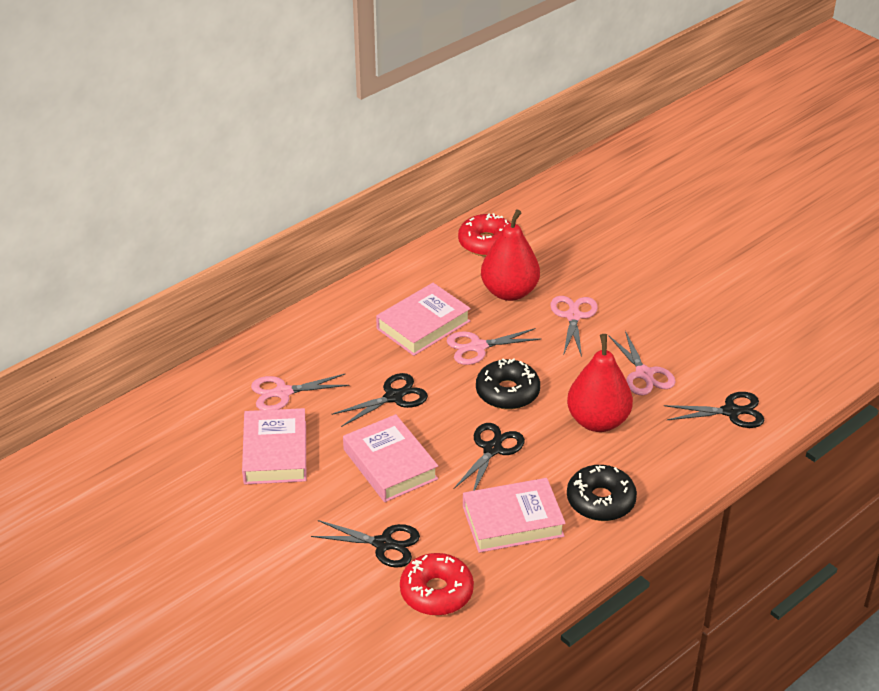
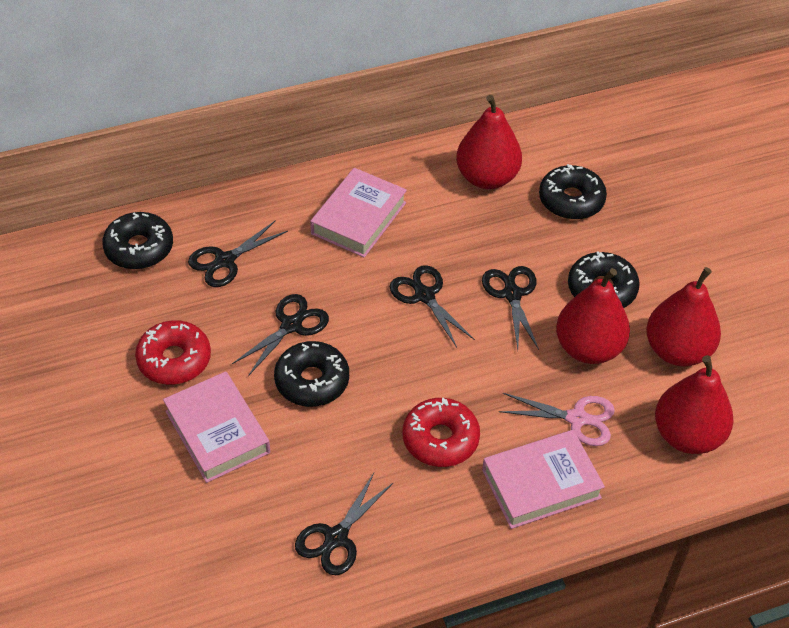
black donut: 2 -> 4
black scissors: 4 -> 5
pink book: 4 -> 3
pink scissors: 4 -> 1
red pear: 2 -> 4

